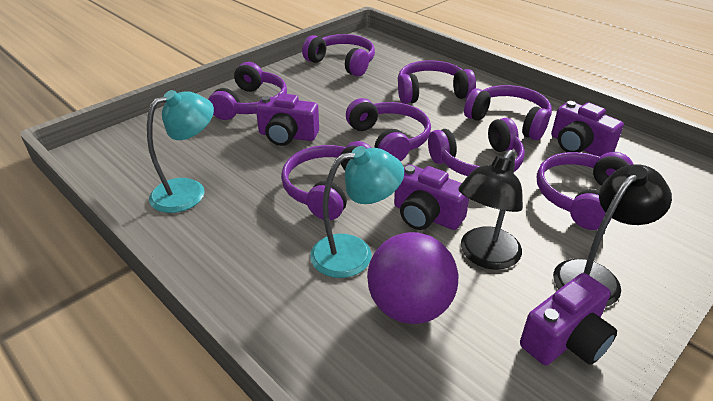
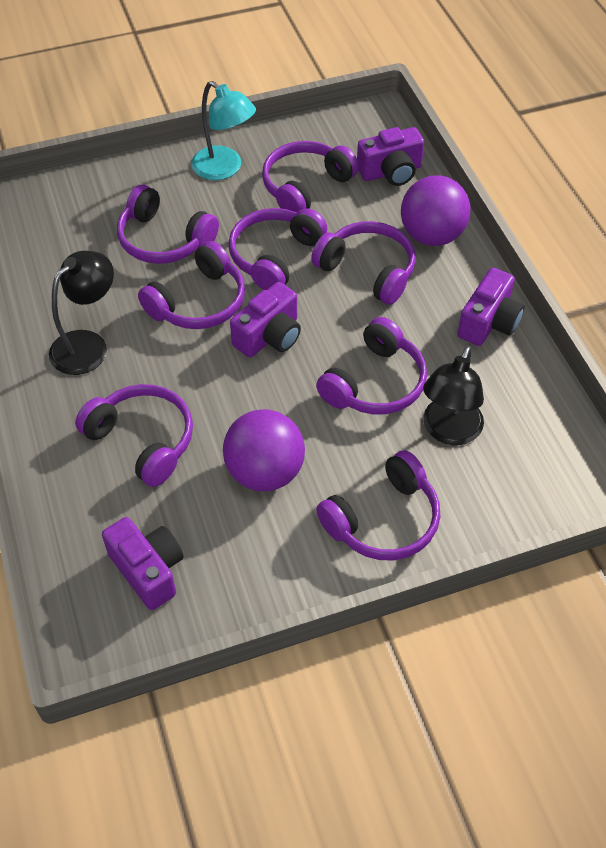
purple ball: 1 -> 2
turquoise lamp: 2 -> 1

